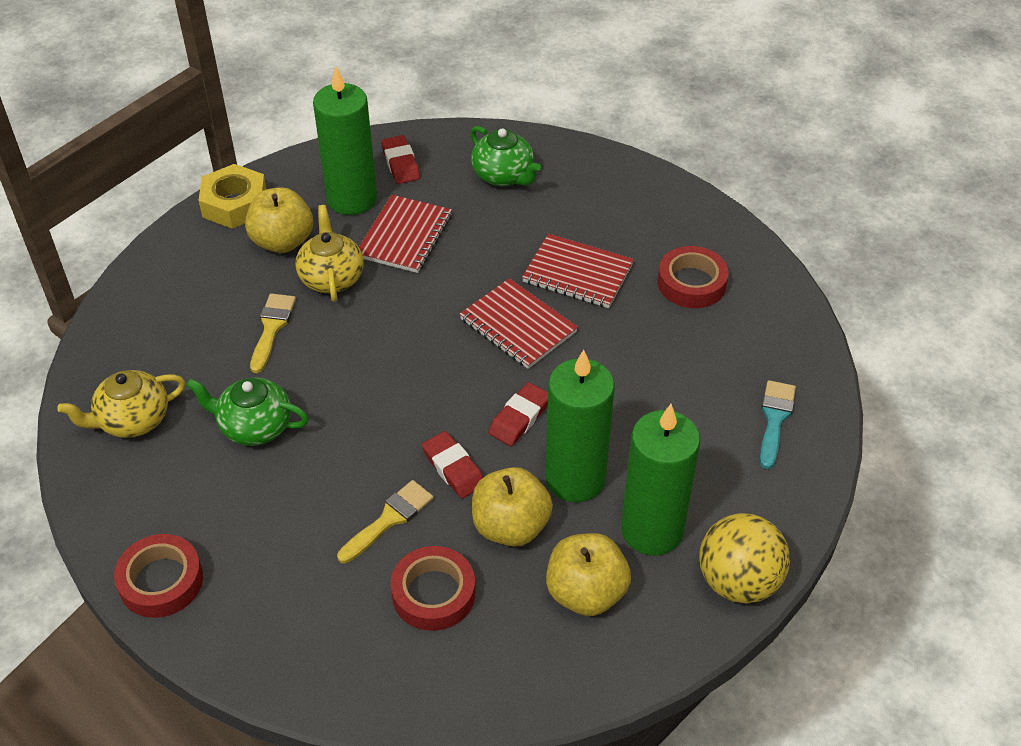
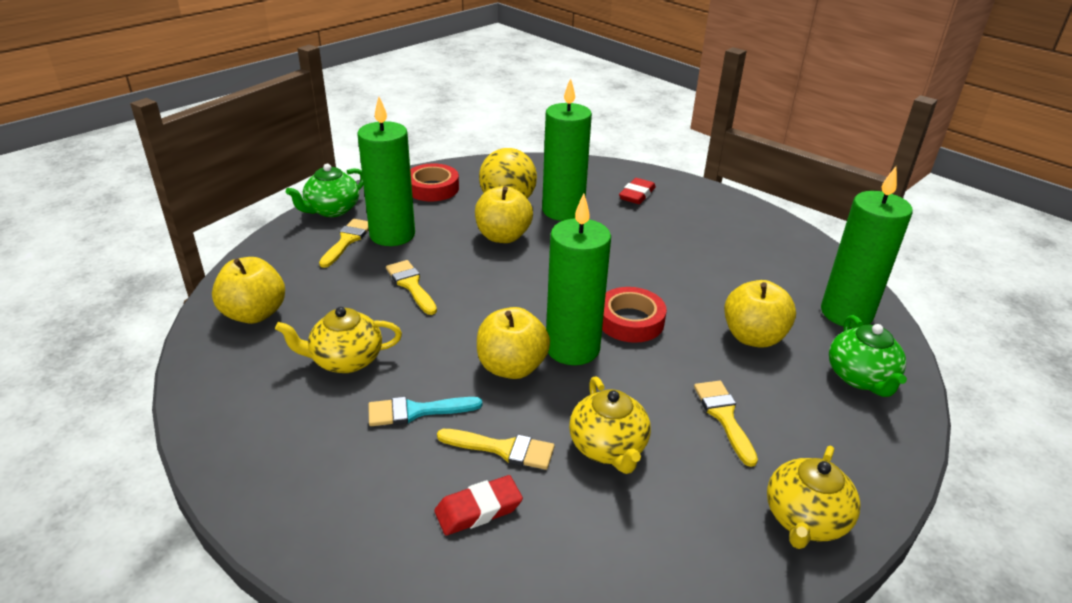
green candle: 3 -> 4
red eraser: 3 -> 2
red notebook: 3 -> 0
red tape: 3 -> 2
yellow apple: 3 -> 4
yellow brush: 2 -> 4
yellow nut: 1 -> 0
yellow teapot: 2 -> 3

